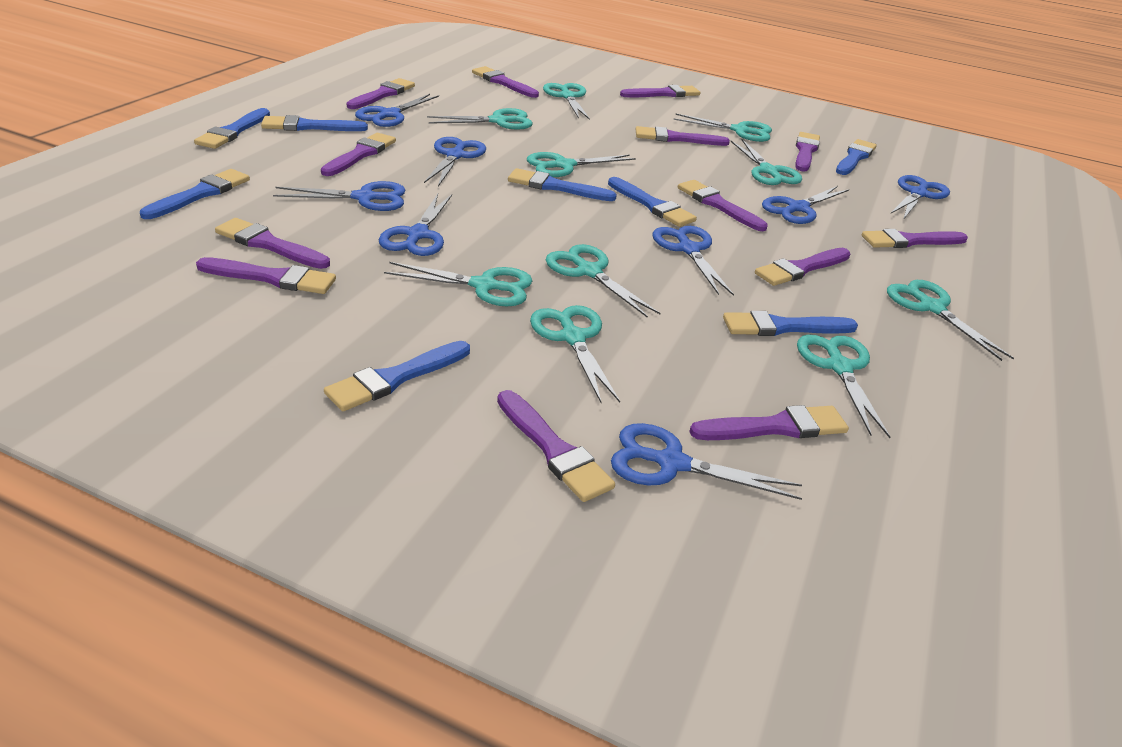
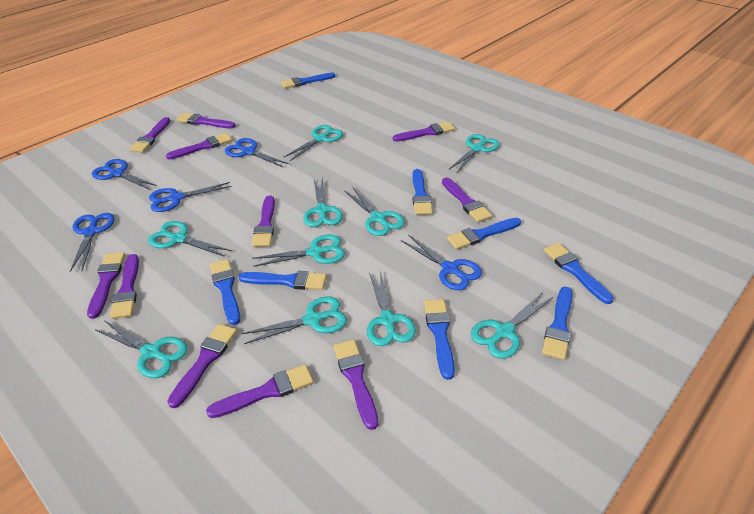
blue scissors: 8 -> 5
purple brush: 13 -> 11

